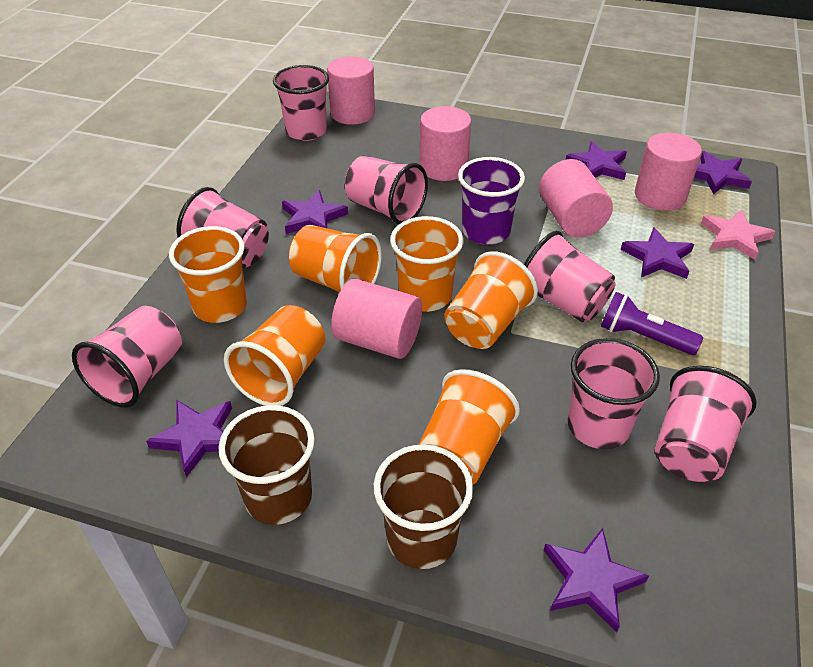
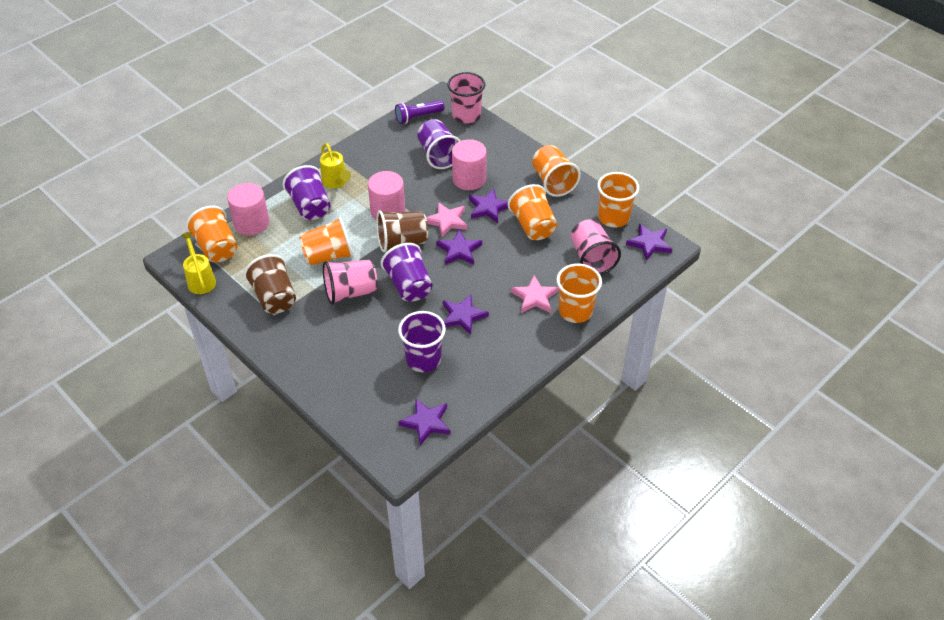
pink cup: 7 -> 3
pink cylinder: 5 -> 3
pink star: 1 -> 2
purple cup: 1 -> 4
purple star: 6 -> 5
yellow watering can: 0 -> 2

